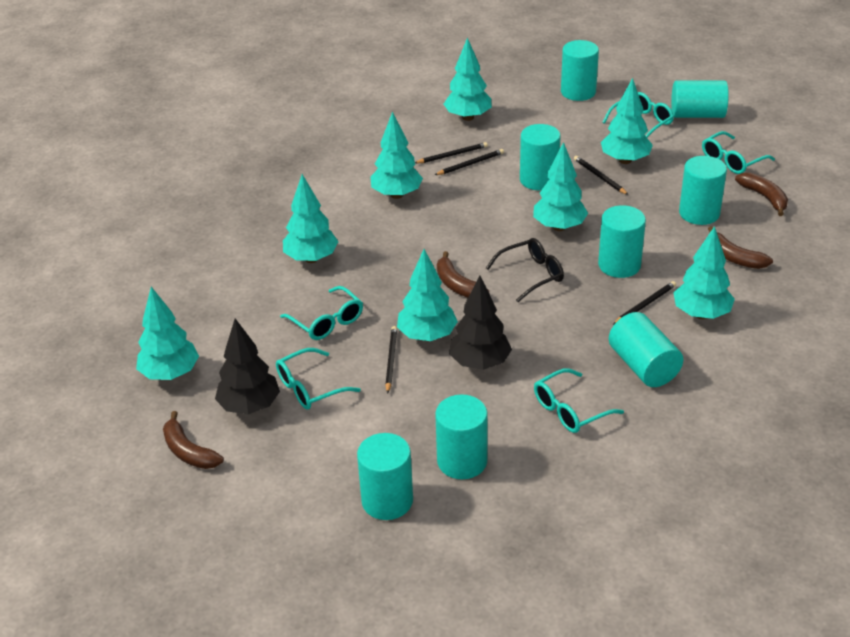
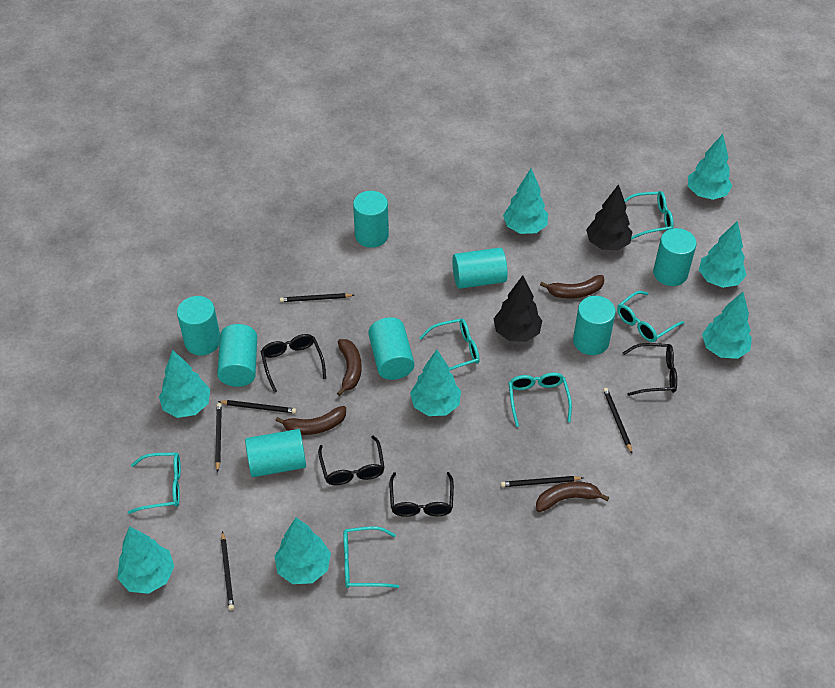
black glasses: 1 -> 4
black pencil: 5 -> 6
turquoise glasses: 5 -> 6

